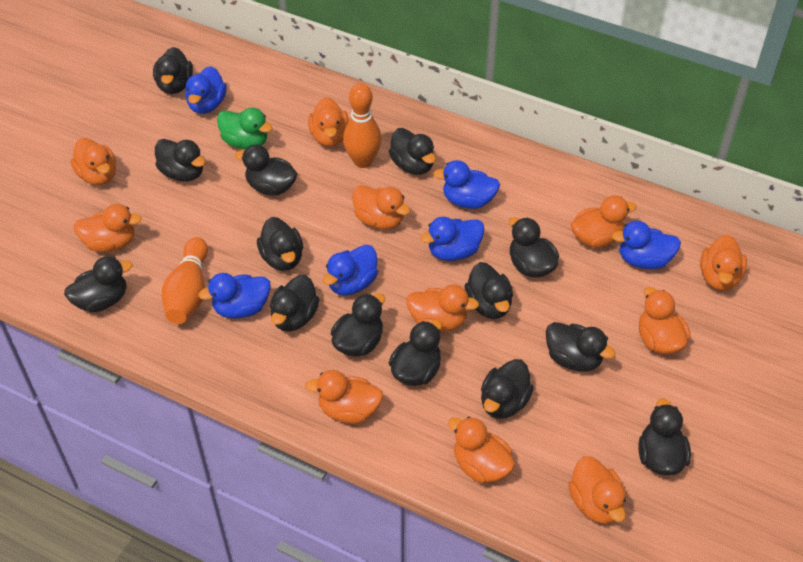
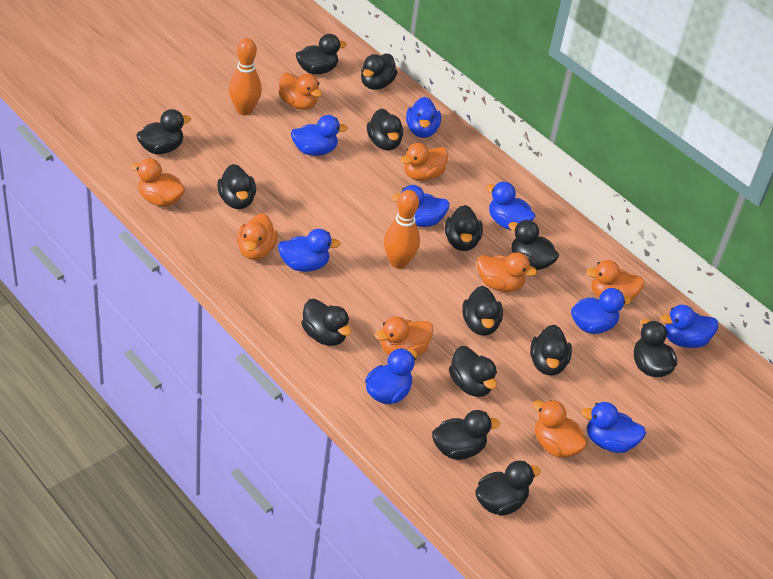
blue duck: 6 -> 9
green duck: 1 -> 0
orange duck: 11 -> 8

